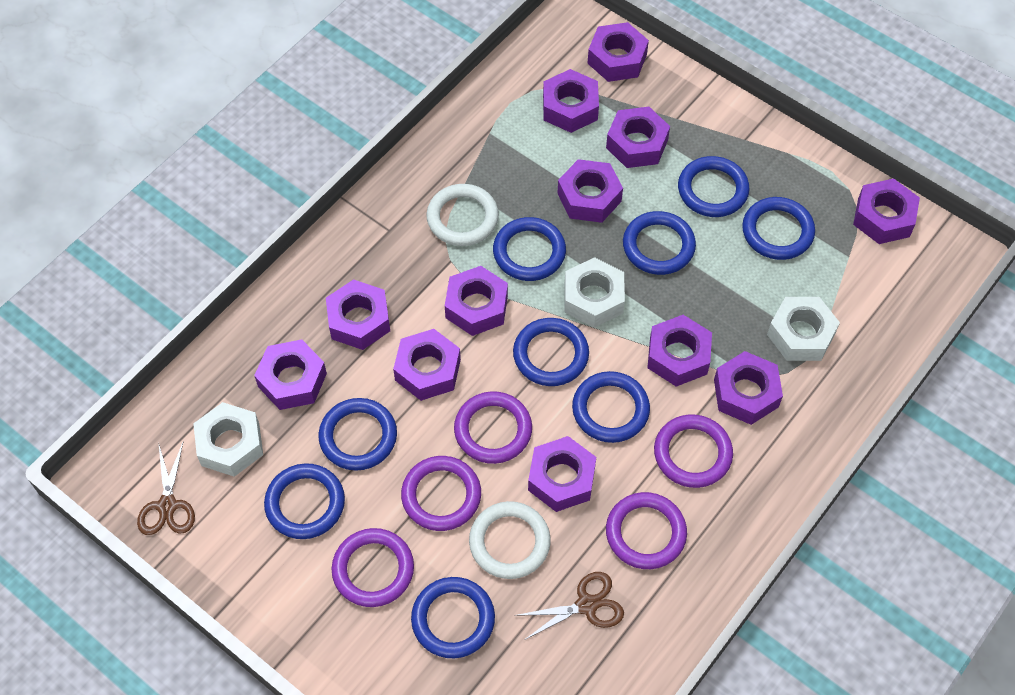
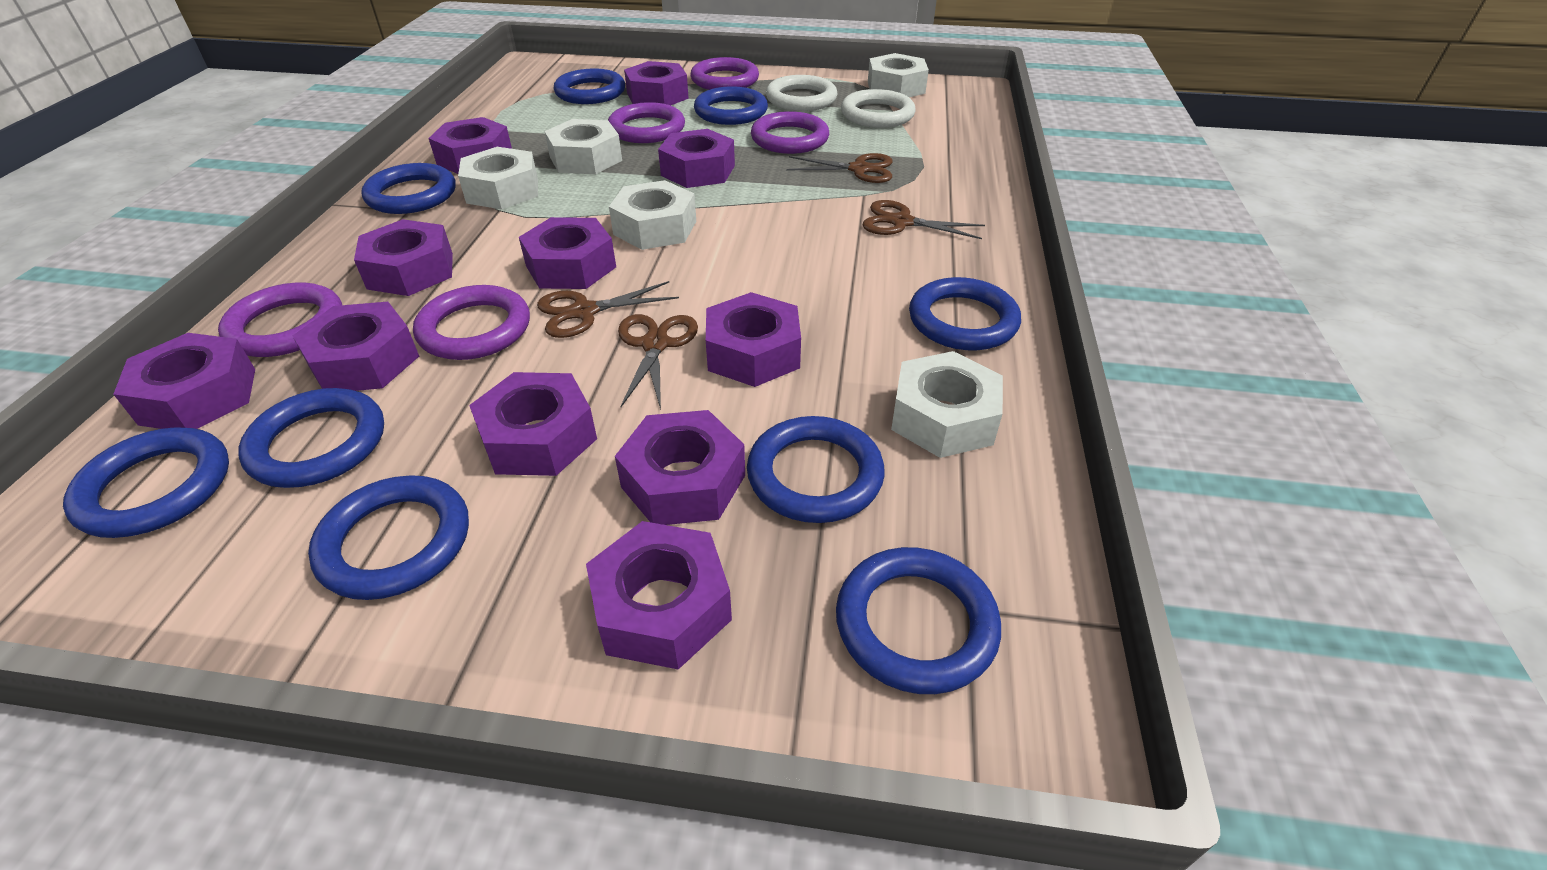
brown scissors: 2 -> 4
purple nut: 12 -> 11
white nut: 3 -> 5

